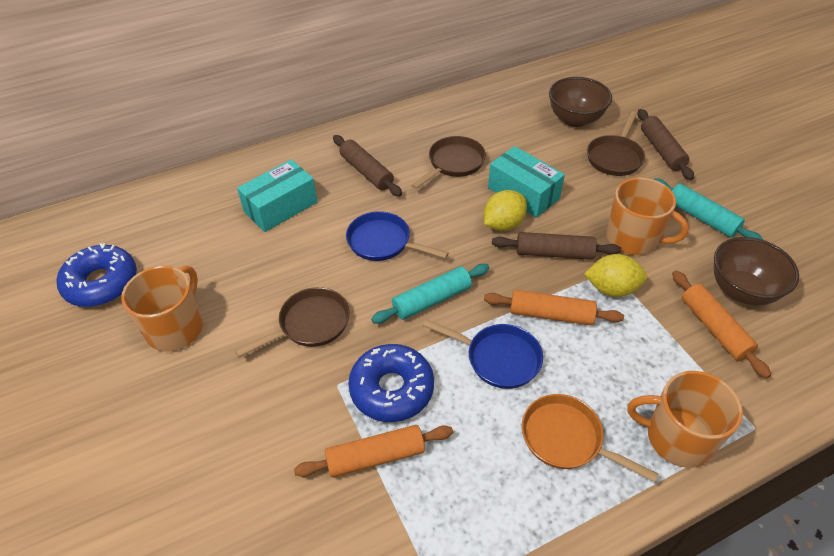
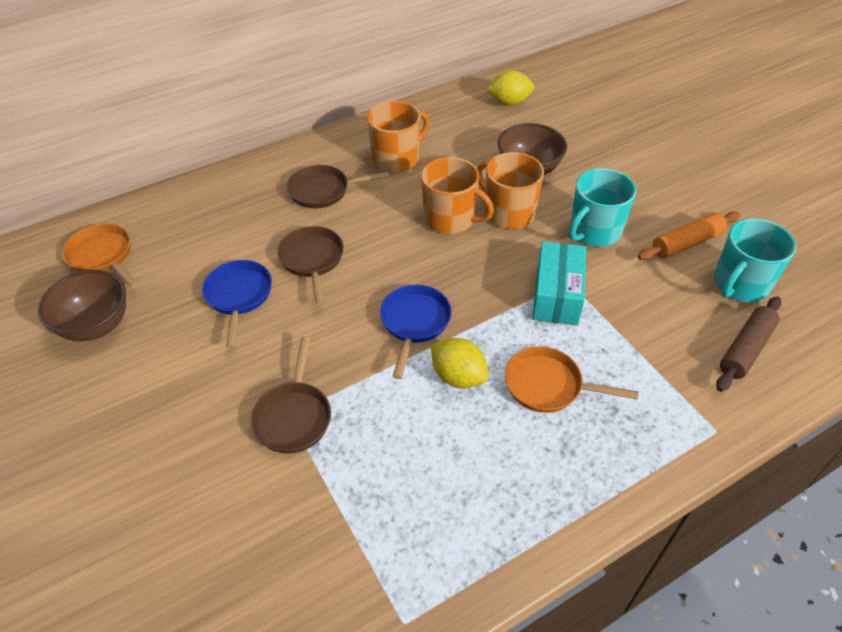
blue donut: 2 -> 0
brown rolling pin: 3 -> 1
orange pan: 1 -> 2
orange rolling pin: 3 -> 1
turquoise box: 2 -> 1
turquoise mug: 0 -> 2
turquoise rolling pin: 2 -> 0

